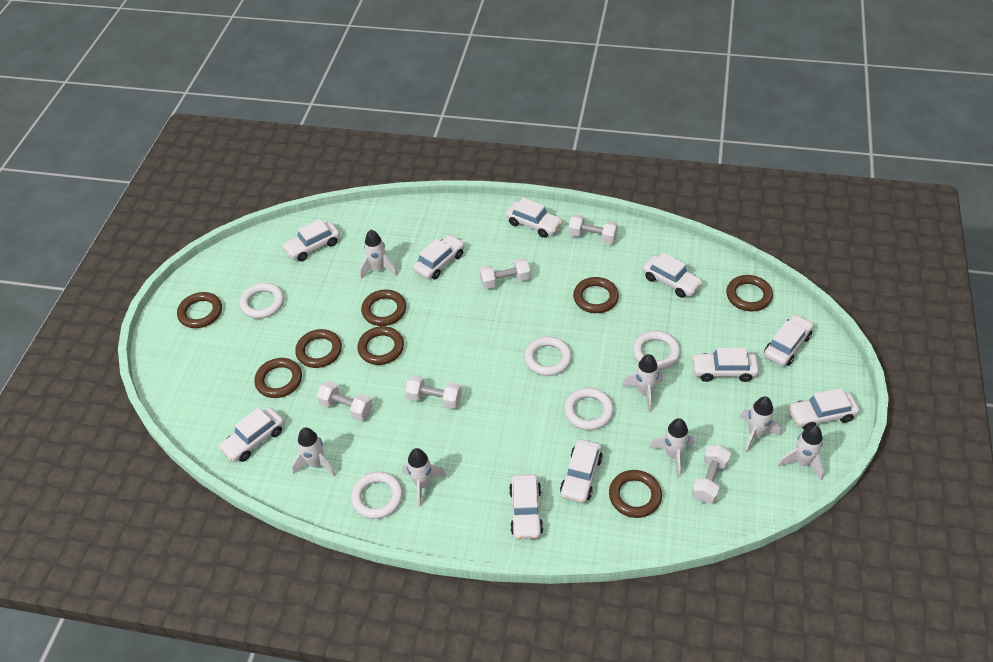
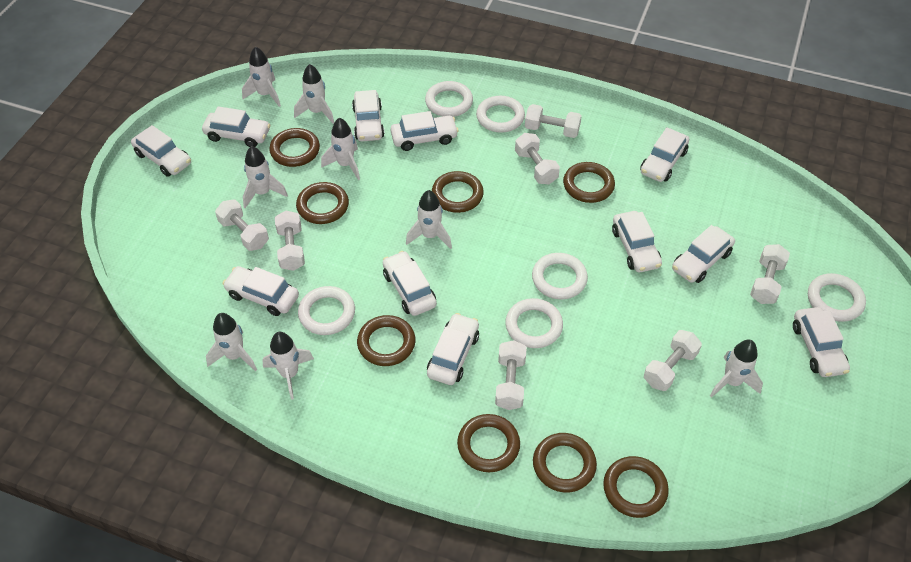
white car: 10 -> 11
white dumbbell: 5 -> 7
white ring: 5 -> 6
white rocket: 7 -> 8

